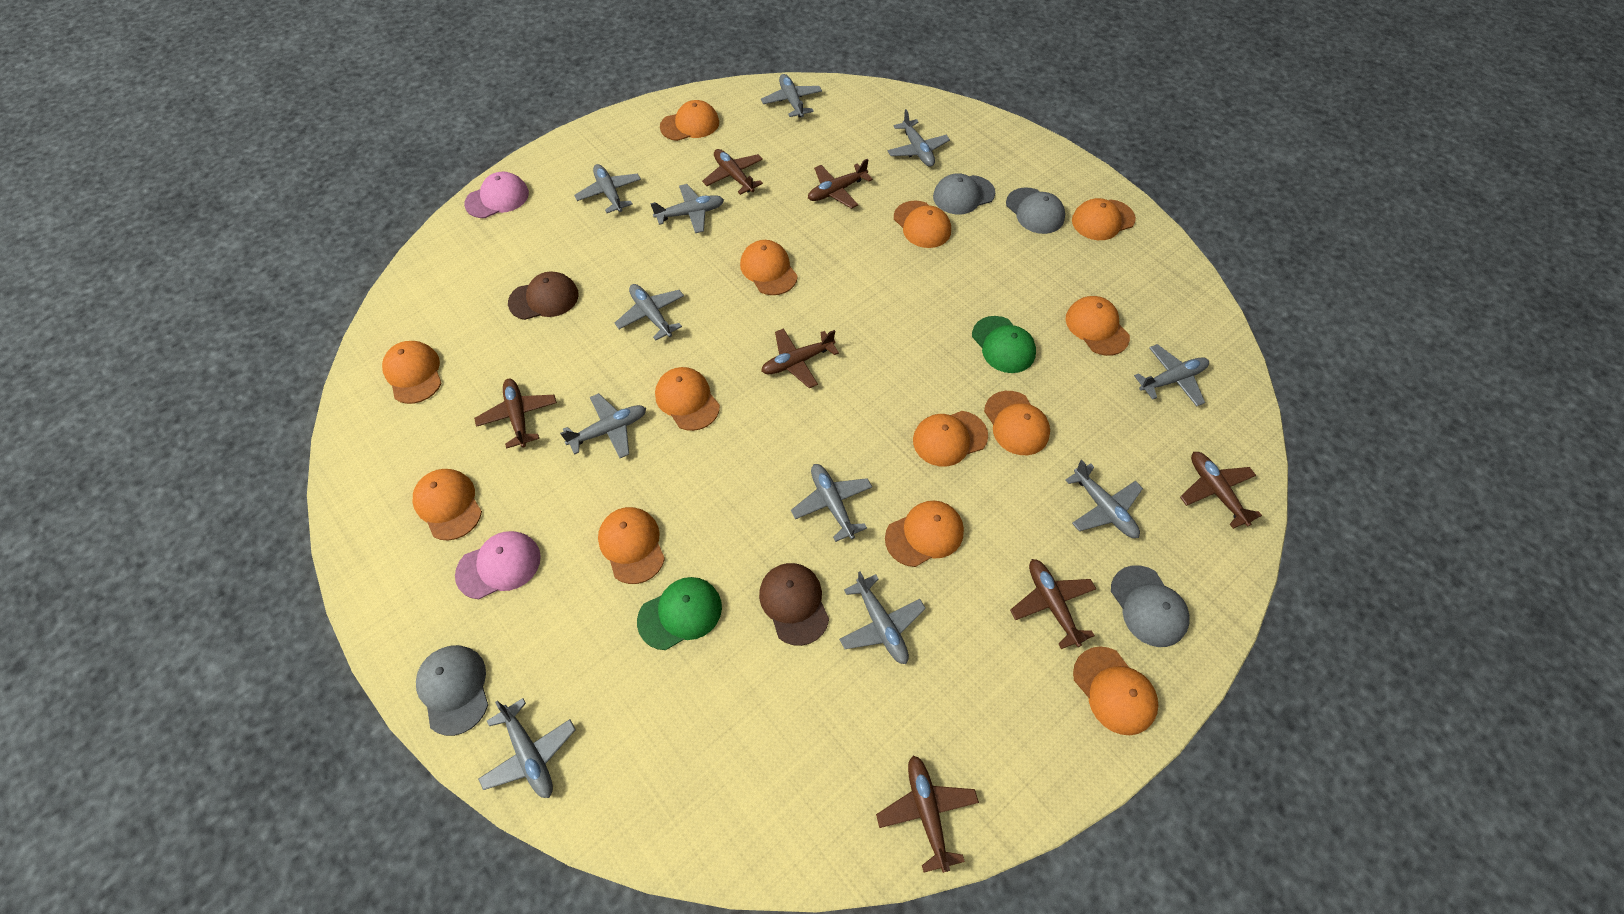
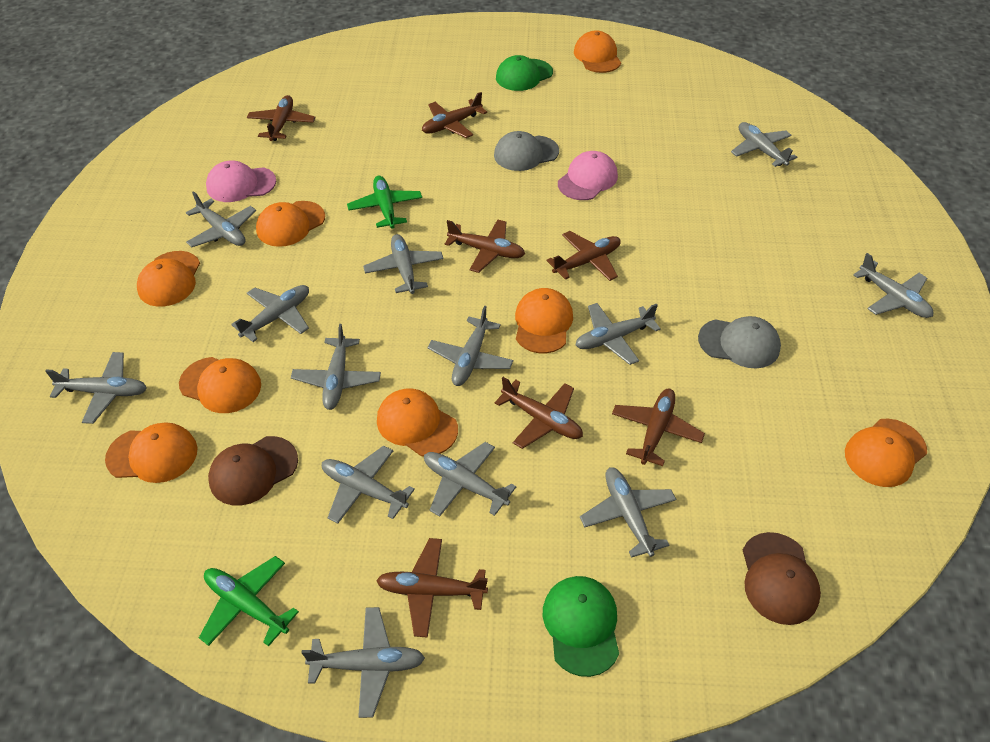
green plane: 0 -> 2
grey cap: 4 -> 2
grey plane: 11 -> 13
orange cap: 13 -> 8

